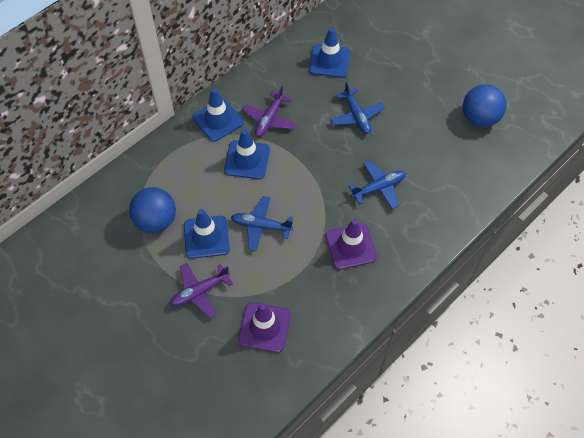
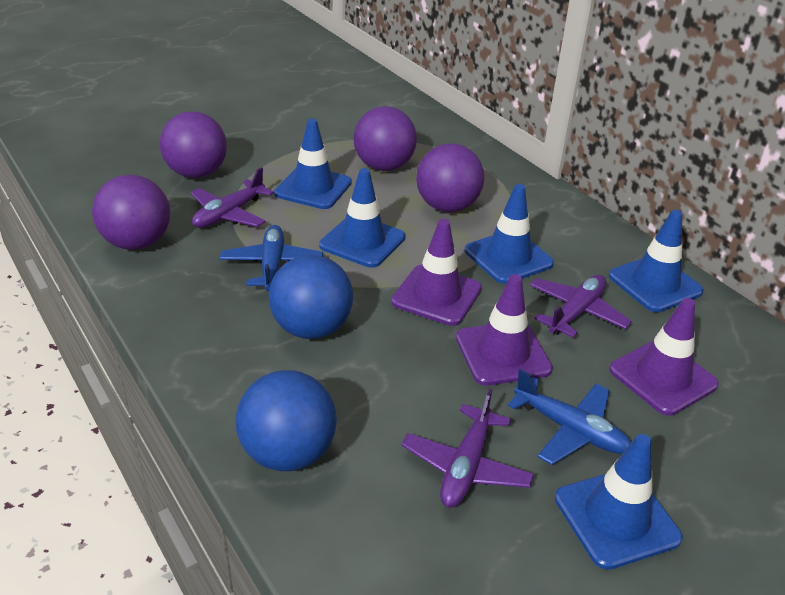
blue plane: 3 -> 2
blue traffic cone: 4 -> 5
purple ball: 0 -> 4
purple plane: 2 -> 3
purple traffic cone: 2 -> 3

